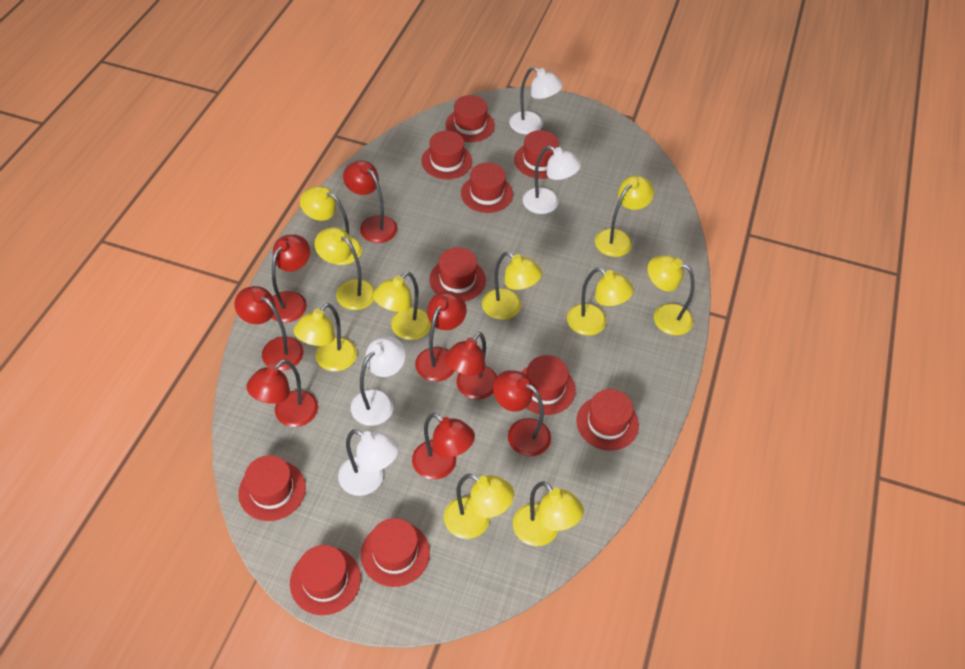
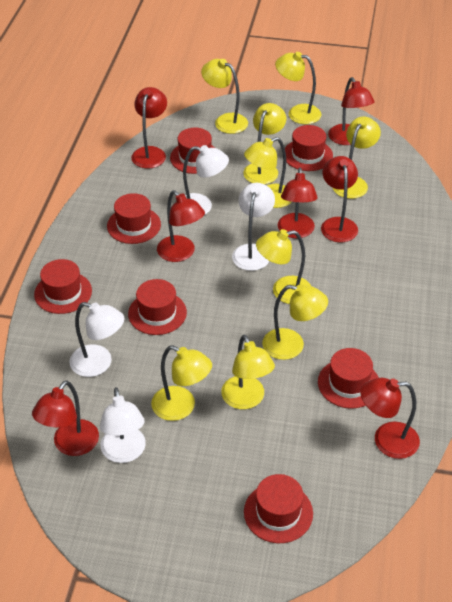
red hat: 10 -> 7
red lamp: 8 -> 7
yellow lamp: 10 -> 9

